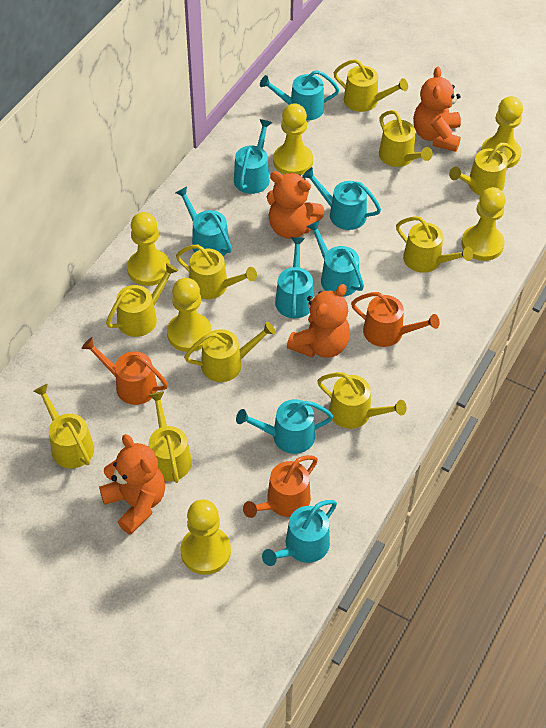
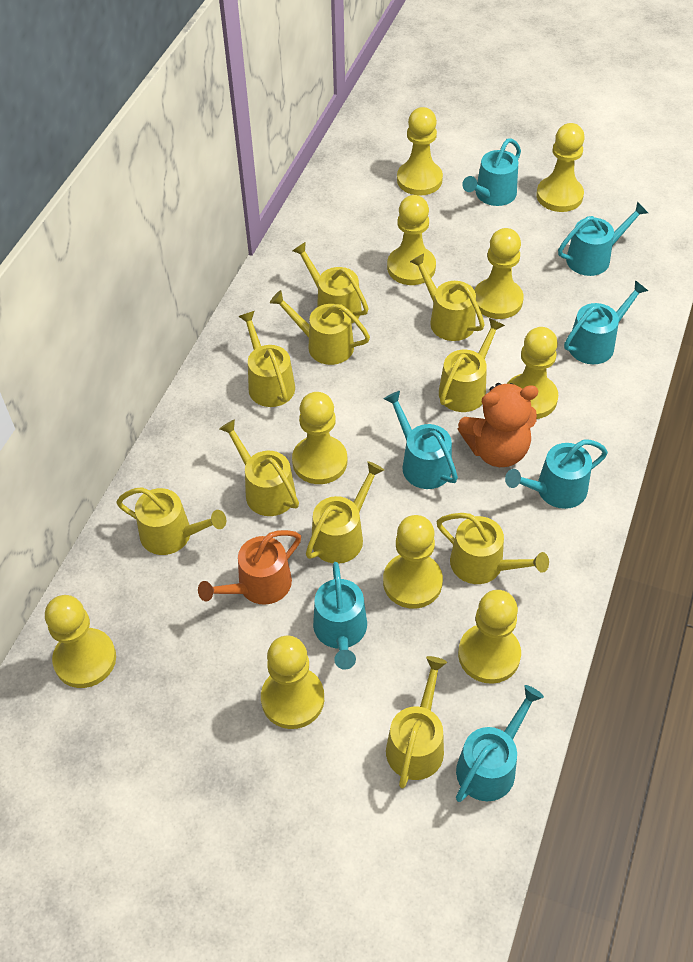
orange teddy bear: 4 -> 1
orange watering can: 3 -> 1
turquoise watering can: 8 -> 7
yellow pawn: 6 -> 10

